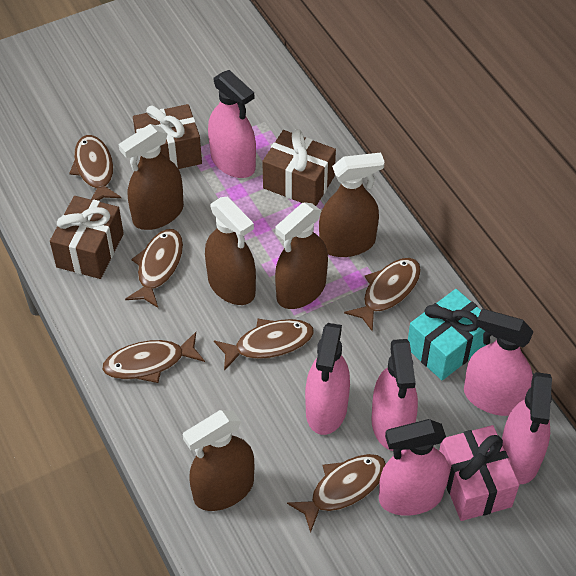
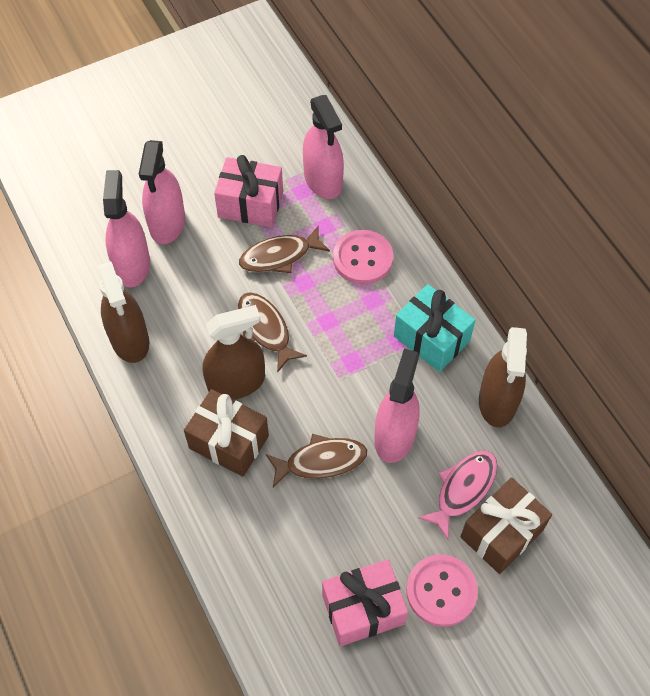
brown fish: 6 -> 3
brown gift: 3 -> 2
brown spray bottle: 5 -> 3
pink button: 0 -> 2
pink fish: 0 -> 1
pink gift: 1 -> 2
pink spray bottle: 6 -> 4

